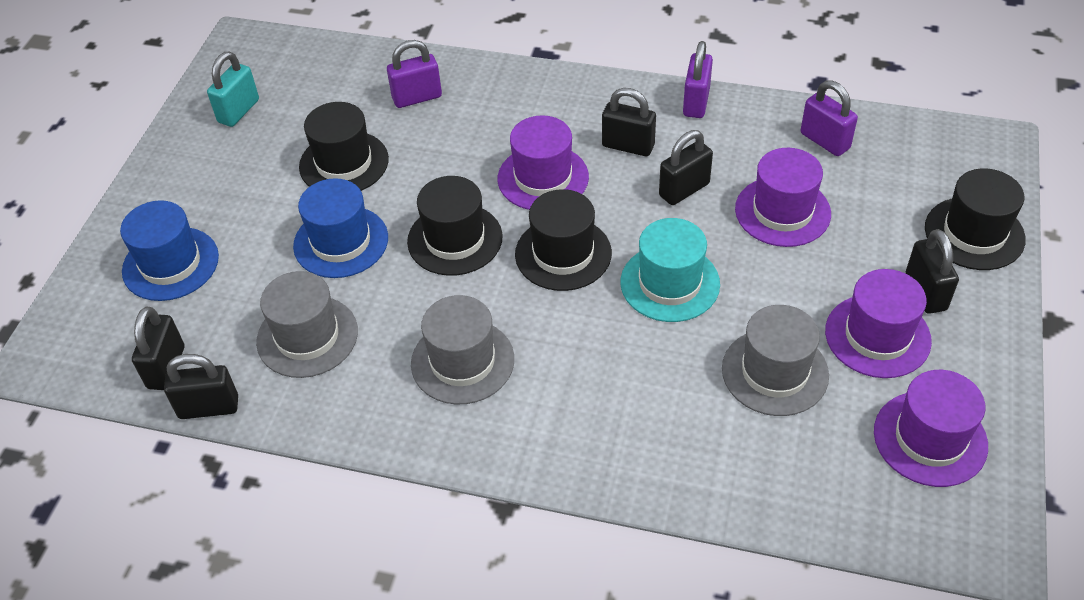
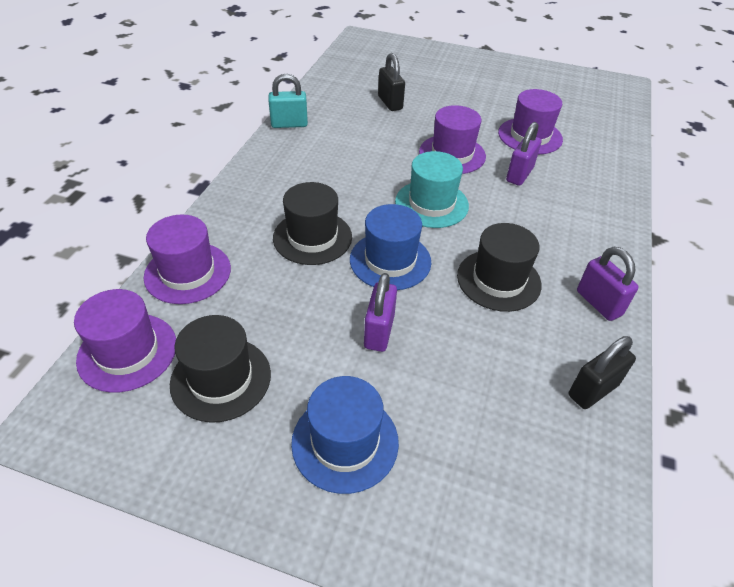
black hat: 4 -> 3
black padlock: 5 -> 2
grey hat: 3 -> 0

